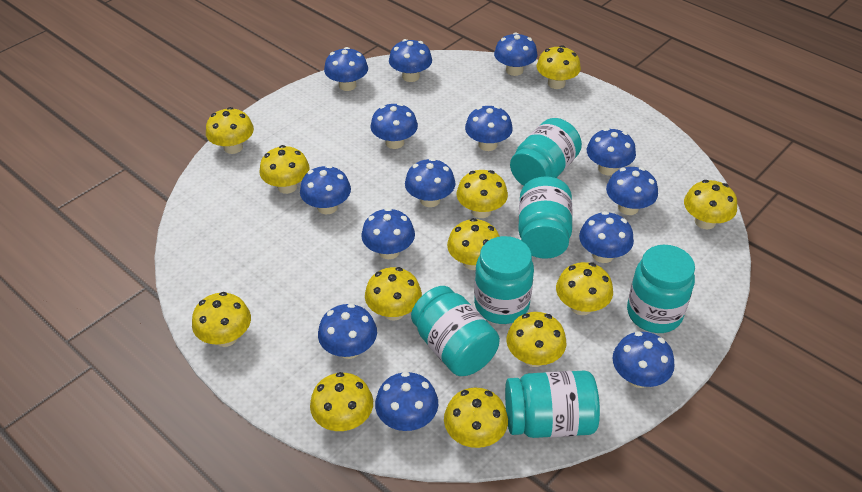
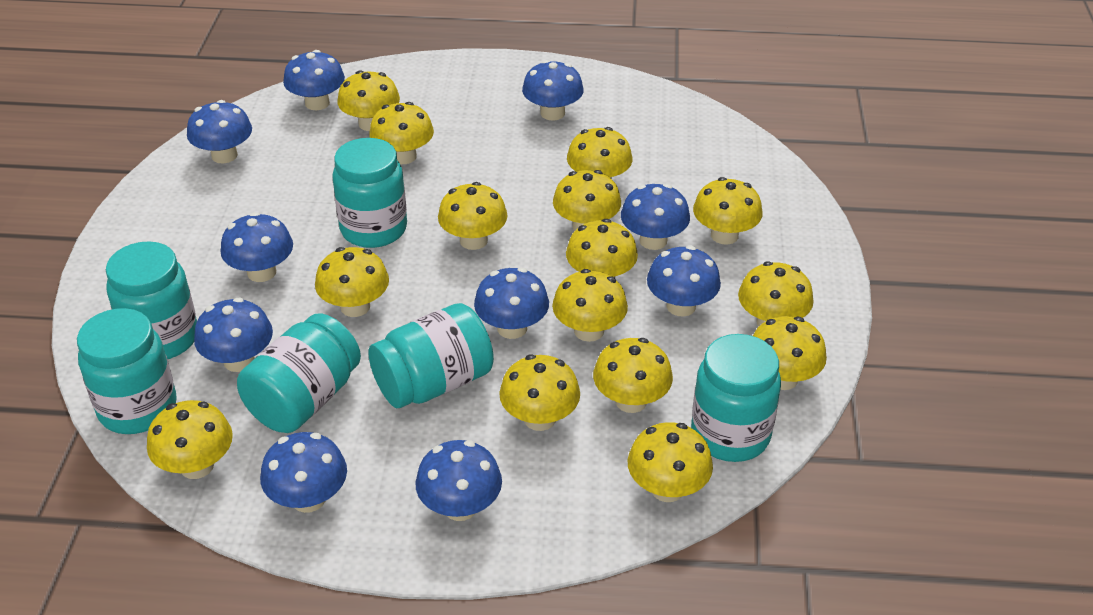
blue mushroom: 14 -> 10
yellow mushroom: 12 -> 15

